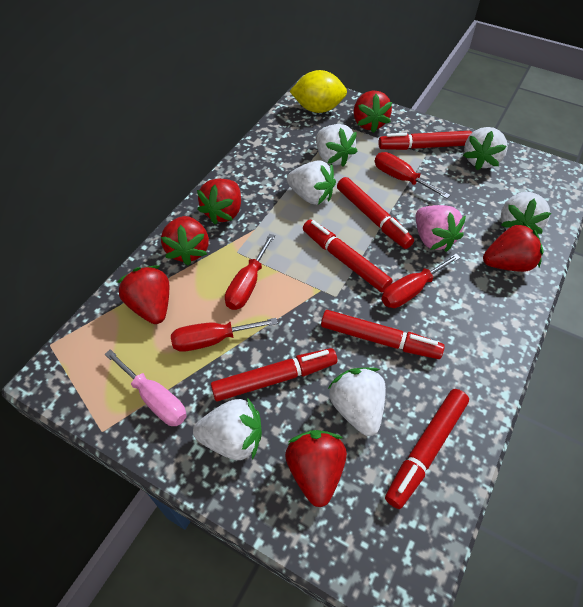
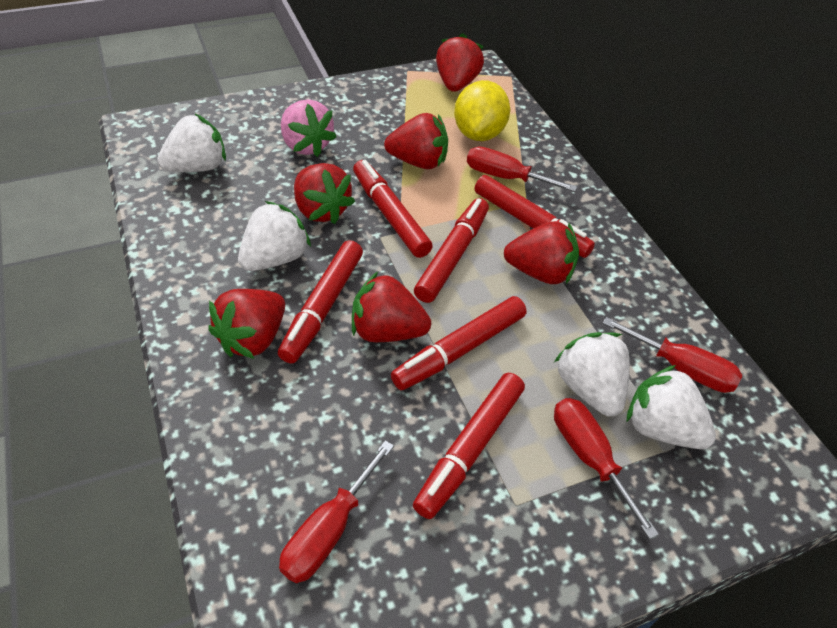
pink screwdriver: 1 -> 0
white strawberry: 6 -> 4

